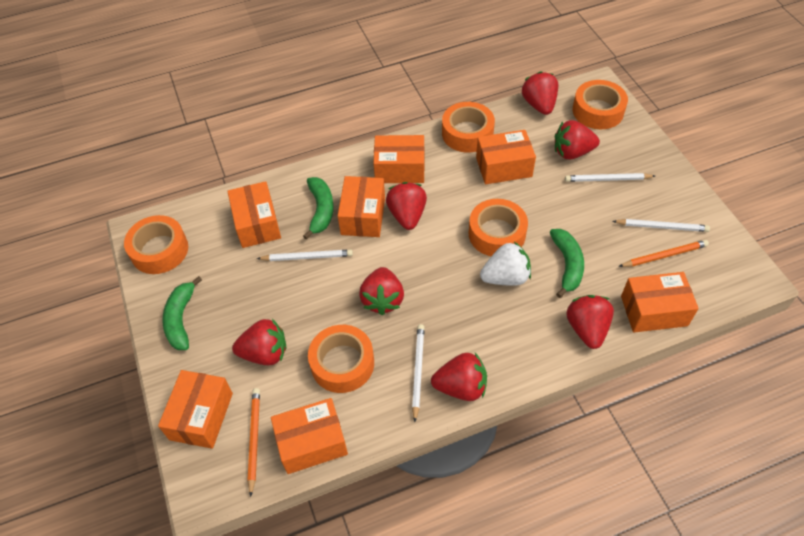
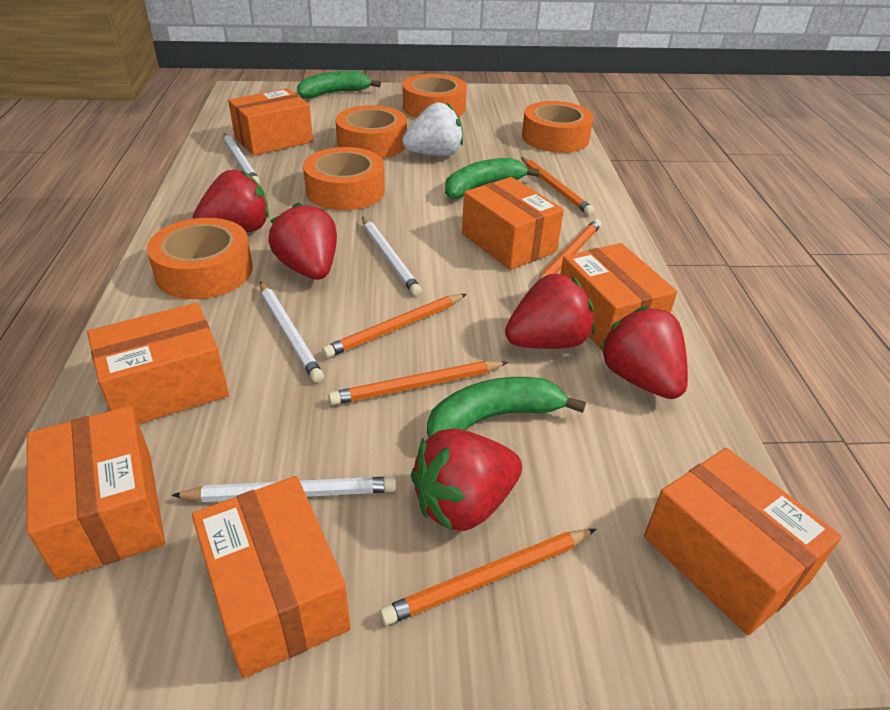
orange pencil: 2 -> 5
red strawberry: 7 -> 5

